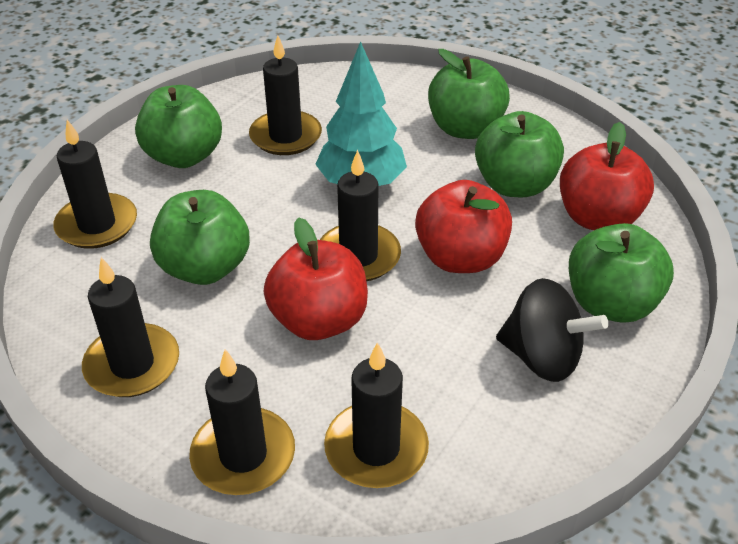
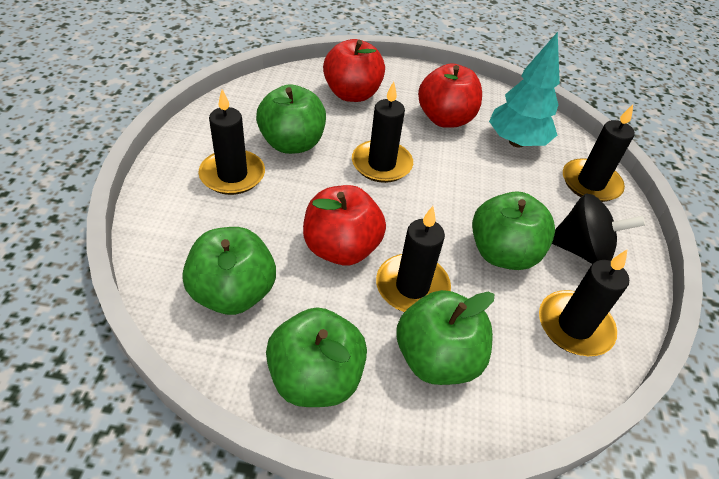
black candle: 6 -> 5

